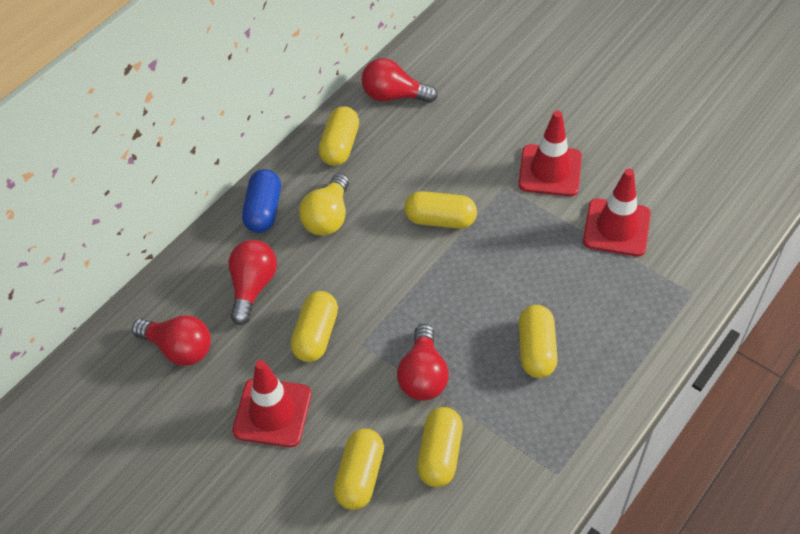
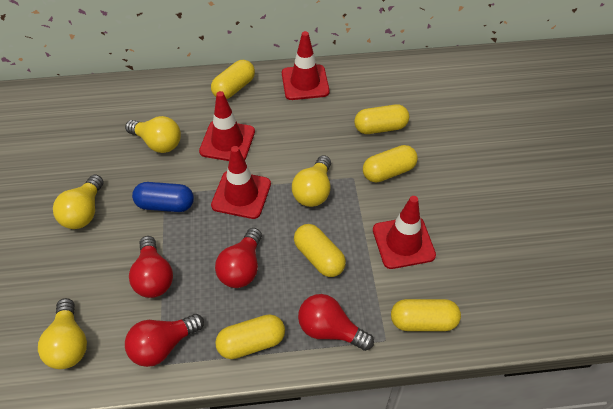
red traffic cone: 3 -> 4
yellow light bulb: 1 -> 4

